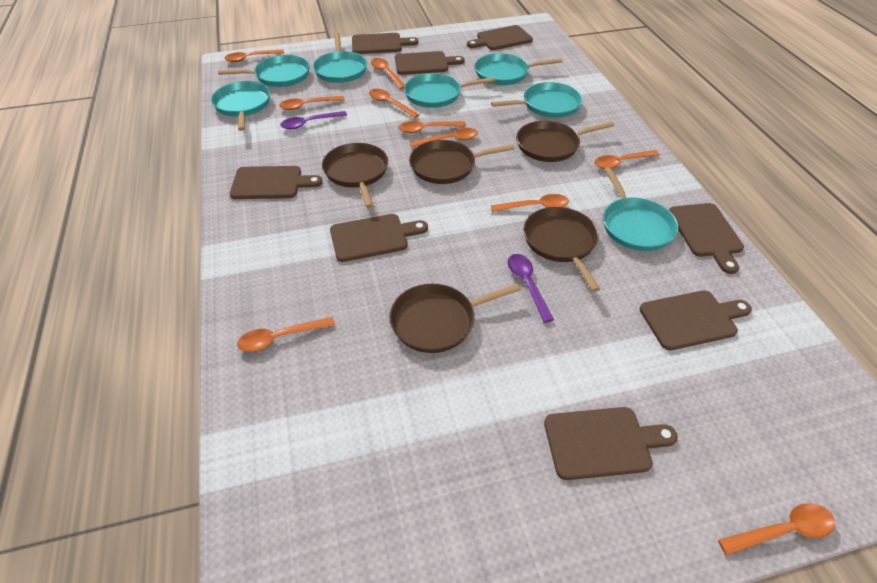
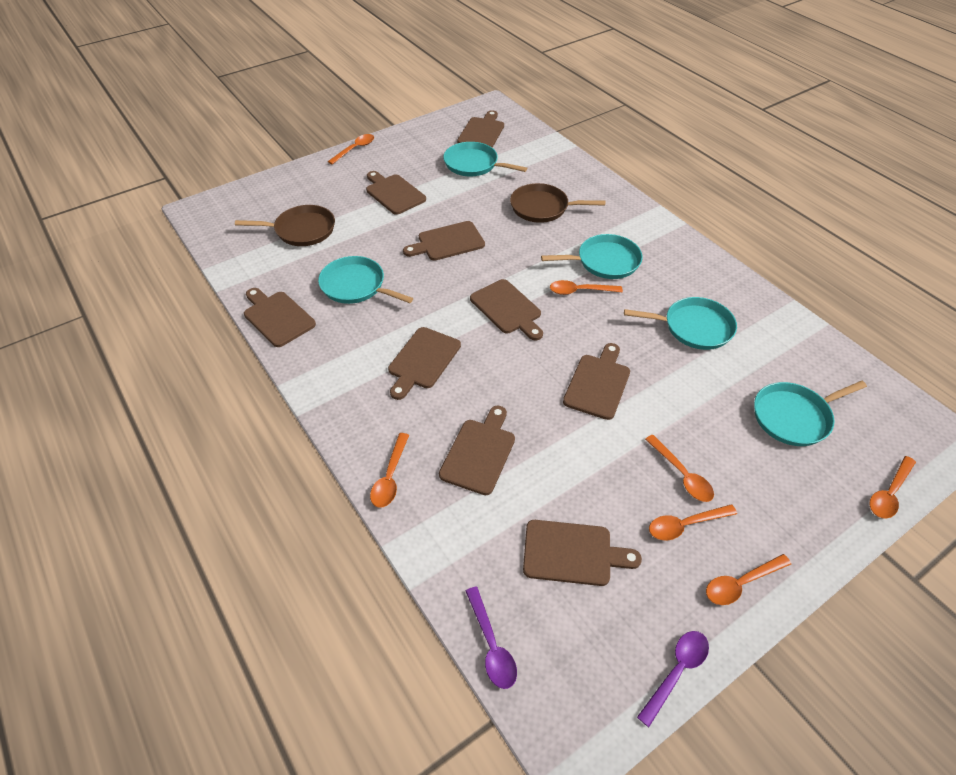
brown cutting board: 8 -> 9
brown pan: 5 -> 2
orange spoon: 10 -> 7
turquoise pan: 7 -> 5

